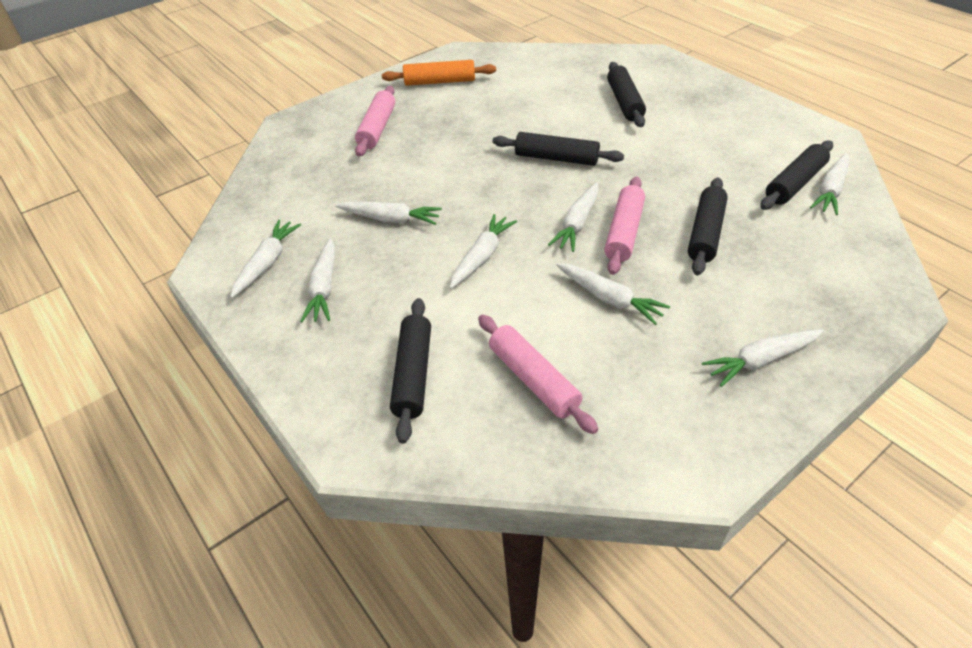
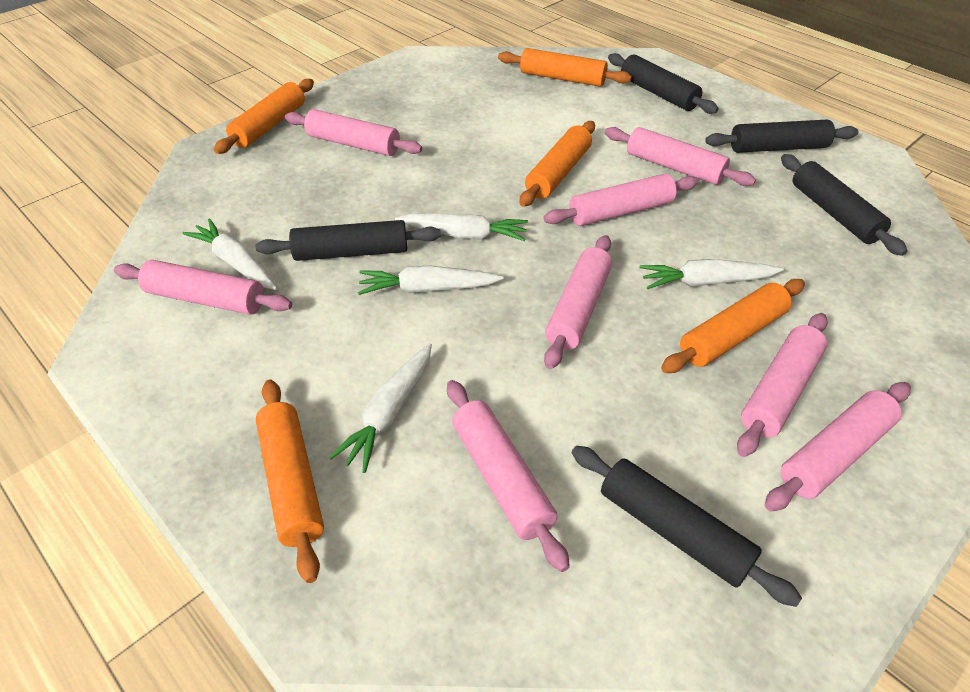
orange rolling pin: 1 -> 5
pink rolling pin: 3 -> 8
white carrot: 8 -> 5

